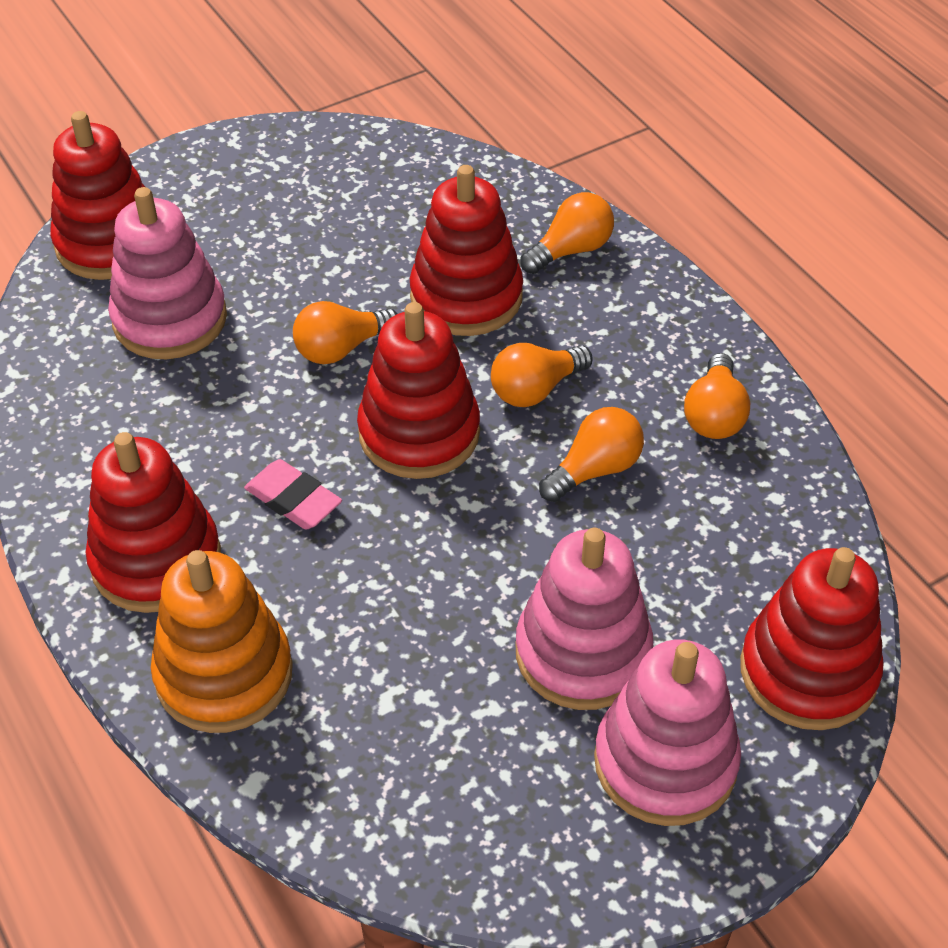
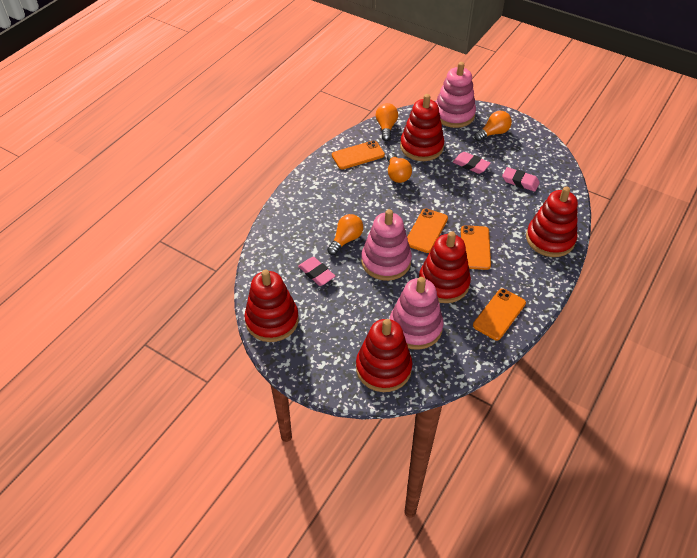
orange light bulb: 5 -> 4
orange phone: 0 -> 4
orange stacking toy: 1 -> 0
pink eraser: 1 -> 3

